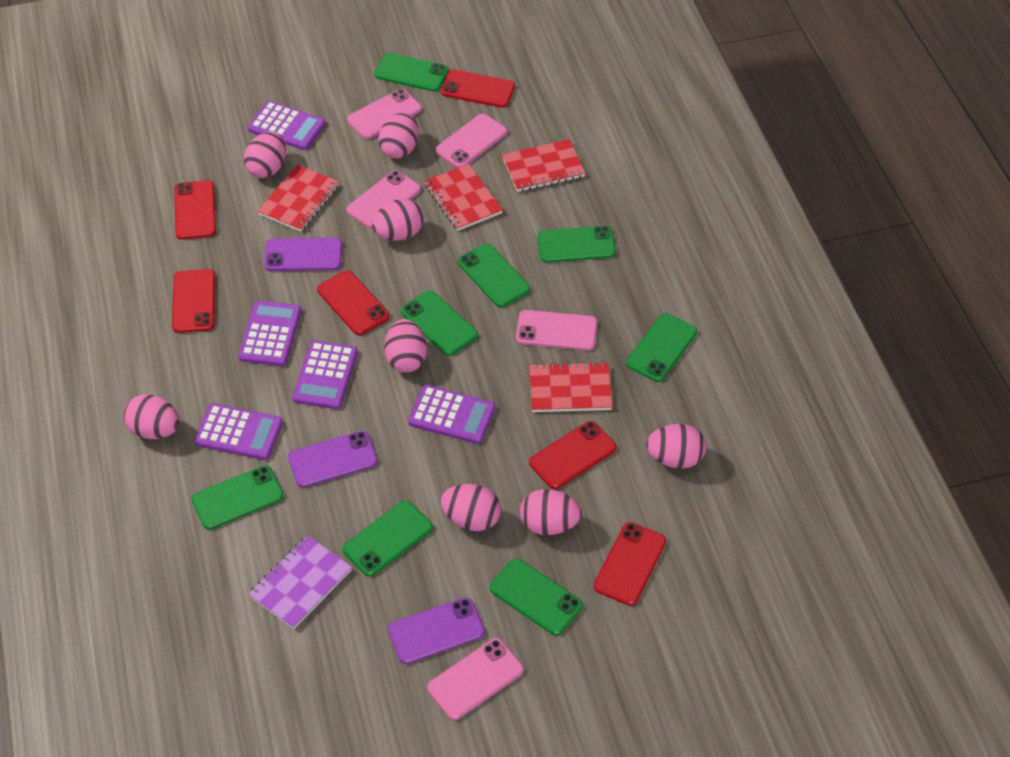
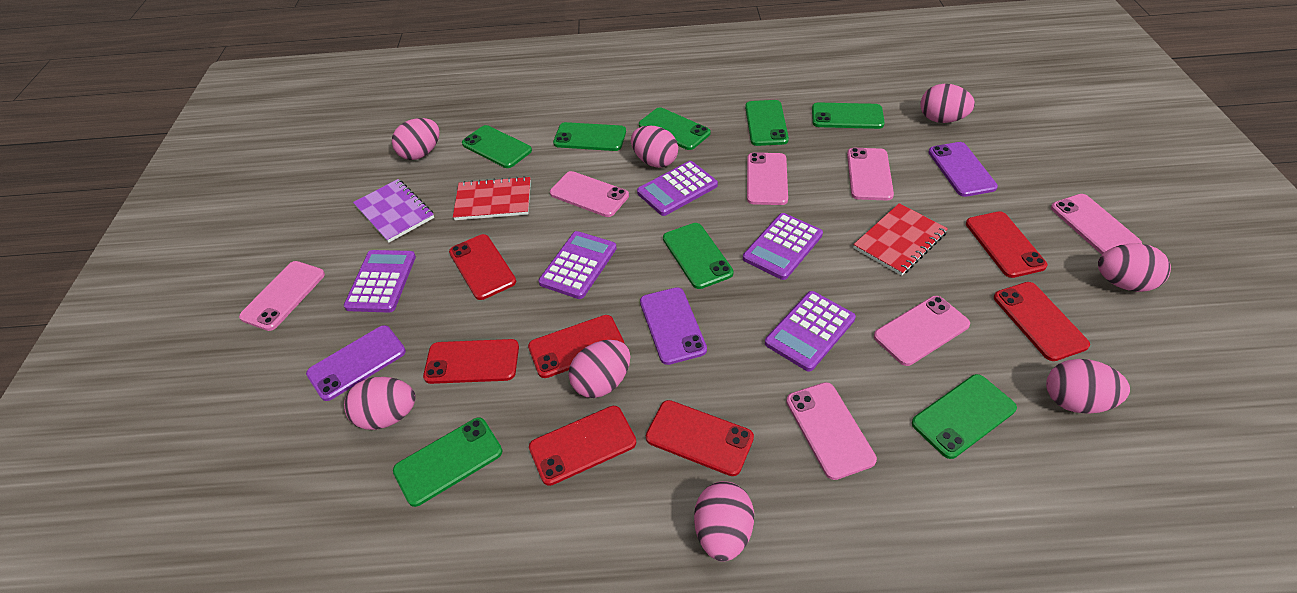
pink phone: 5 -> 7
red notebook: 4 -> 2
red phone: 6 -> 7

